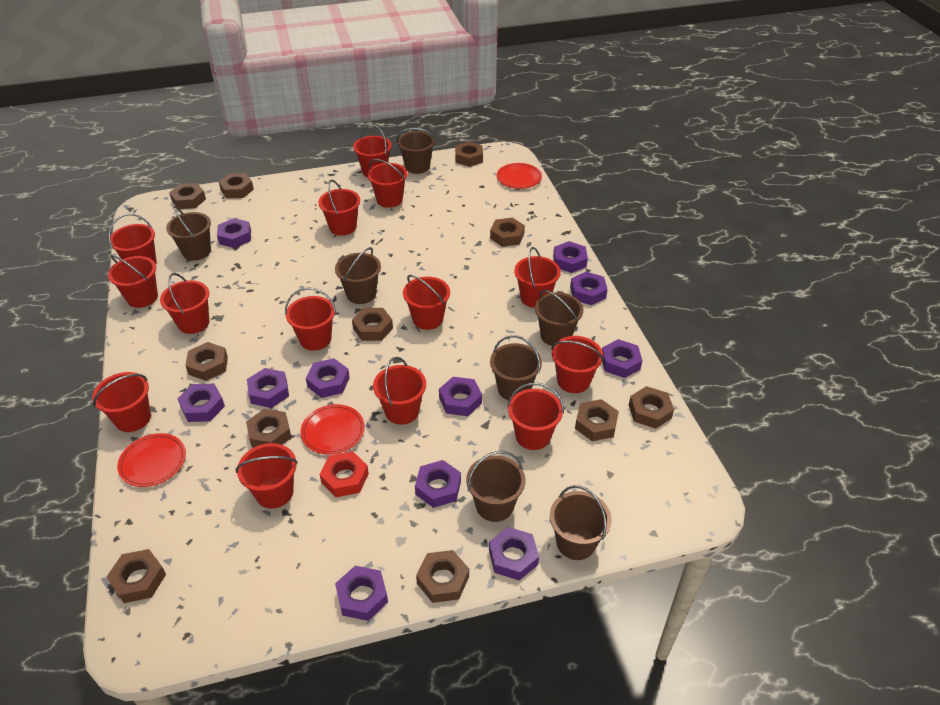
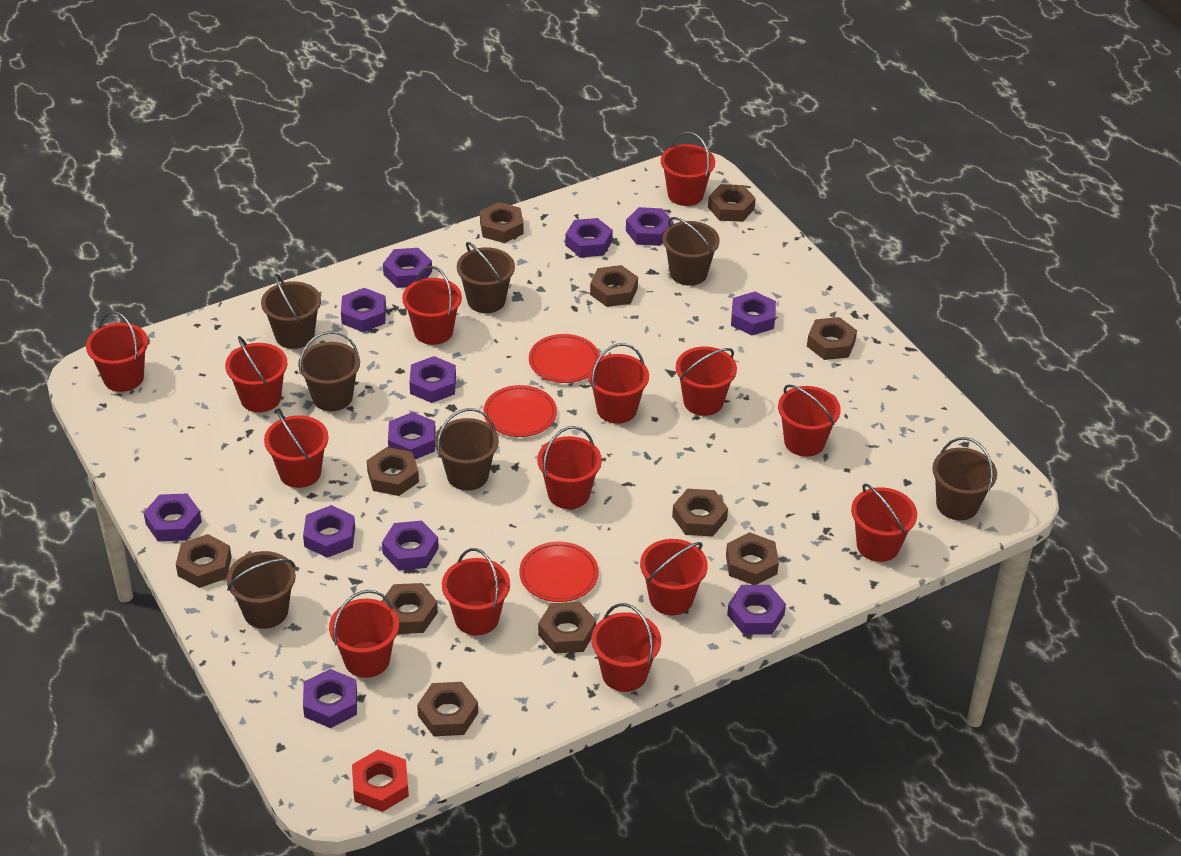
purple nut: 11 -> 12

